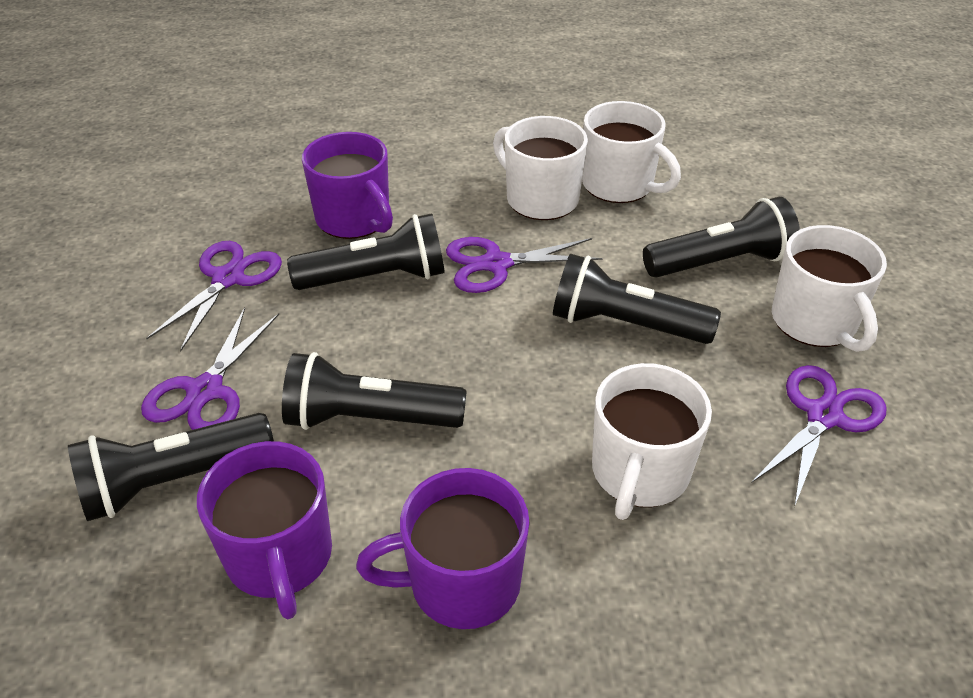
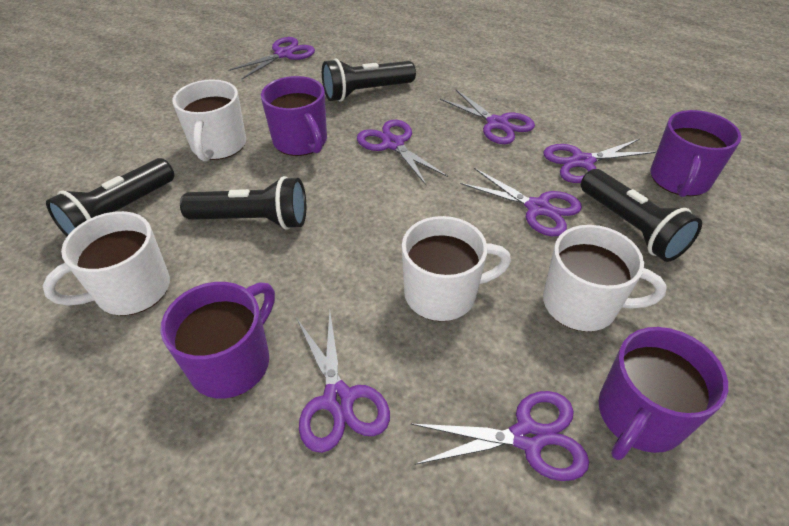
black flashlight: 5 -> 4
purple mug: 3 -> 4
purple scissors: 4 -> 7

